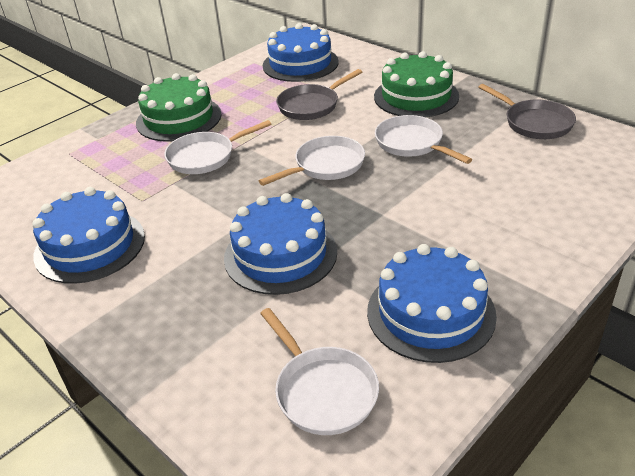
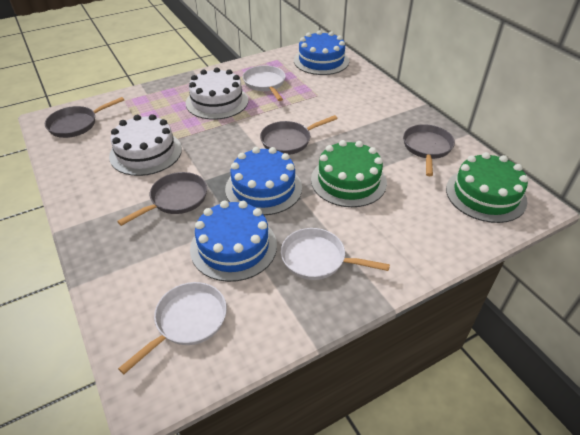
blue cake: 4 -> 3
grey pan: 2 -> 4
white cake: 0 -> 2
white pan: 4 -> 3

